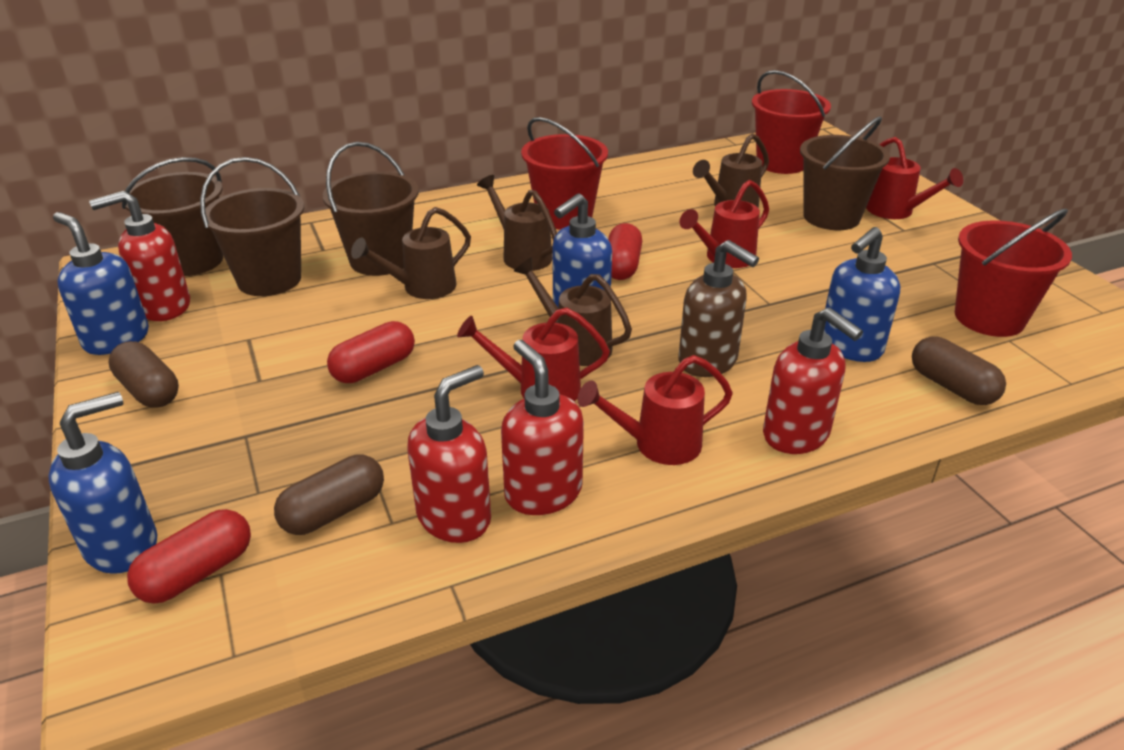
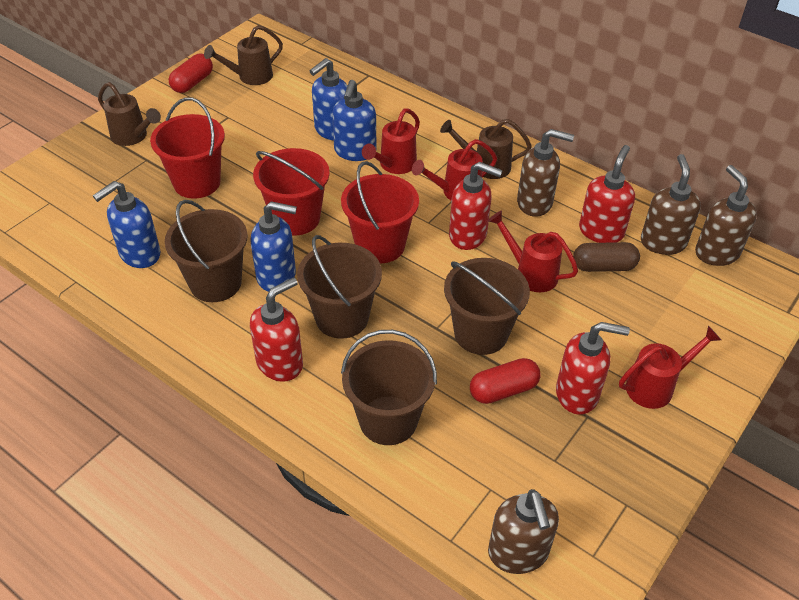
brown capsule: 3 -> 1
brown soap dispenser: 1 -> 4
brown watering can: 4 -> 3
red capsule: 3 -> 2

